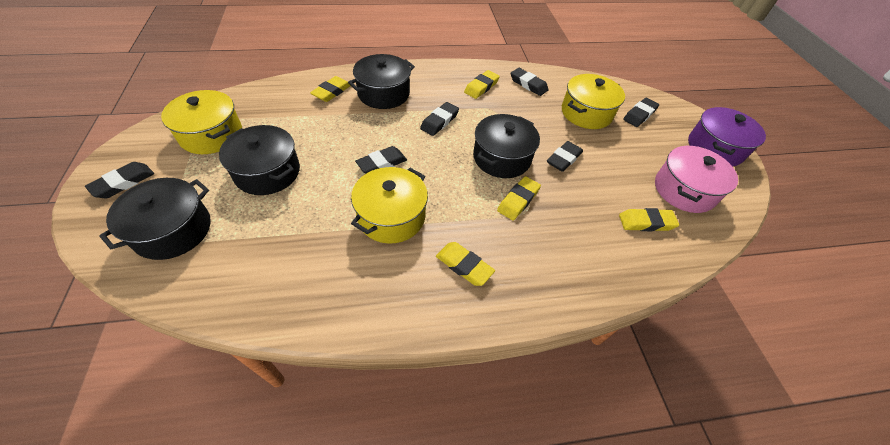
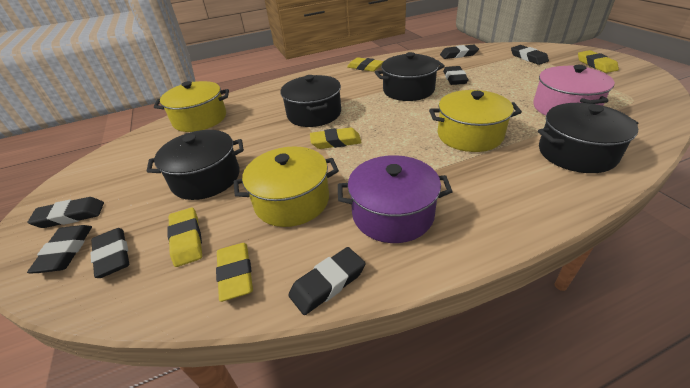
black eraser: 6 -> 7

